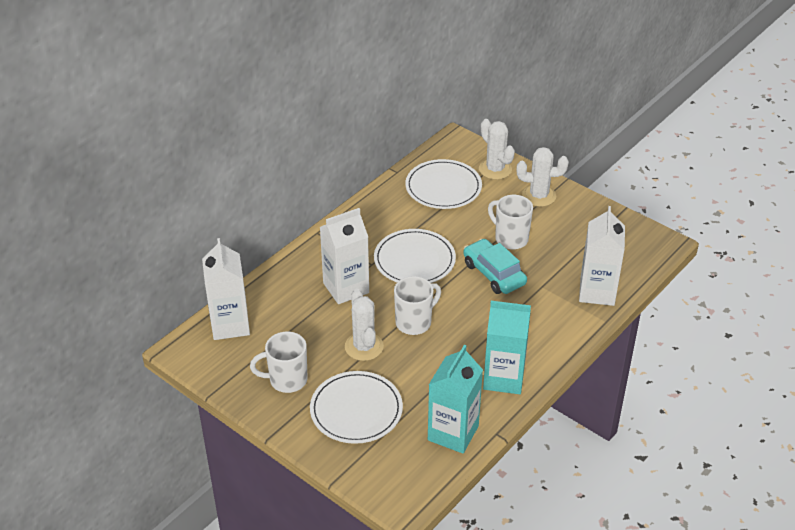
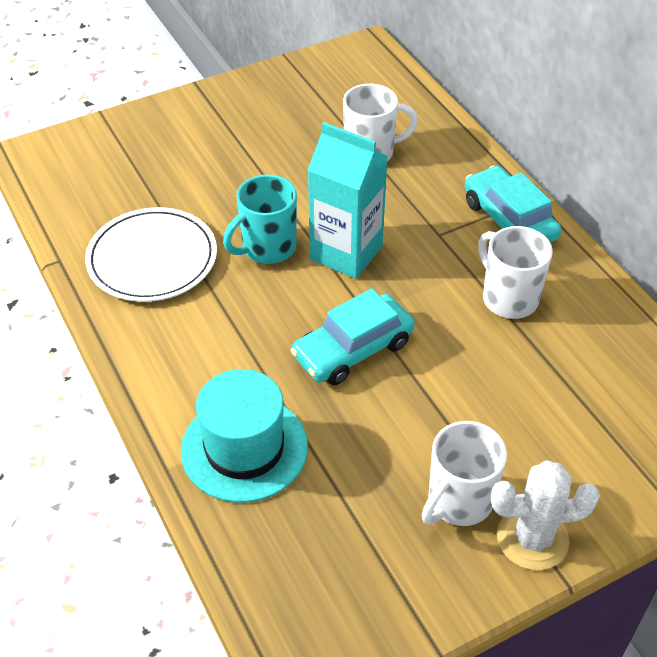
turquoise car: 1 -> 2
turquoise carton: 2 -> 1
turquoise hat: 0 -> 1
turquoise mug: 0 -> 1
white cactus: 3 -> 1
white carton: 3 -> 0
white plate: 3 -> 1

